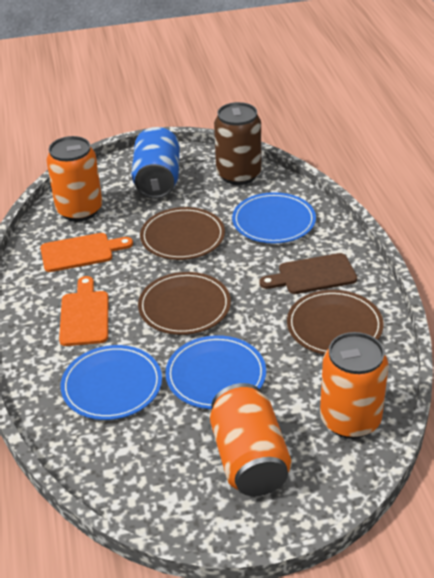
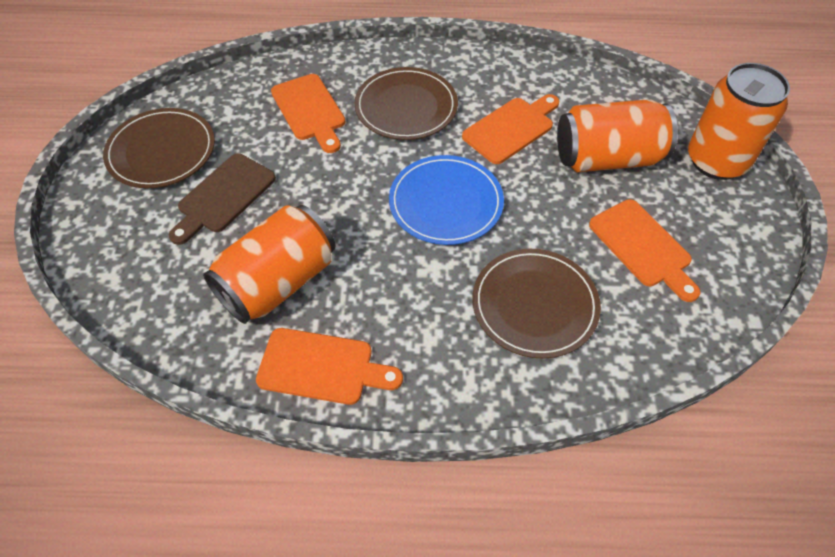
blue can: 1 -> 0
blue plate: 3 -> 1
brown can: 1 -> 0
orange cutting board: 2 -> 4

